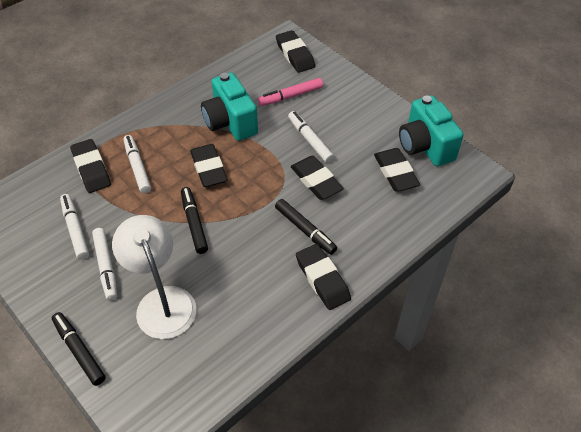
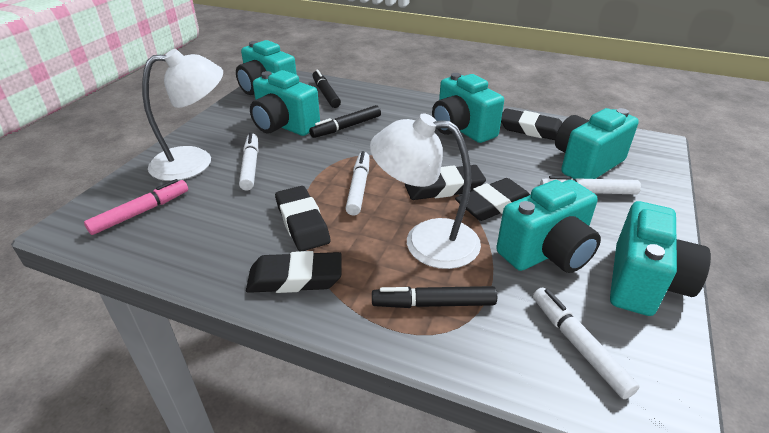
black eraser: 6 -> 5
turquoise camera: 2 -> 6
white lamp: 1 -> 2

